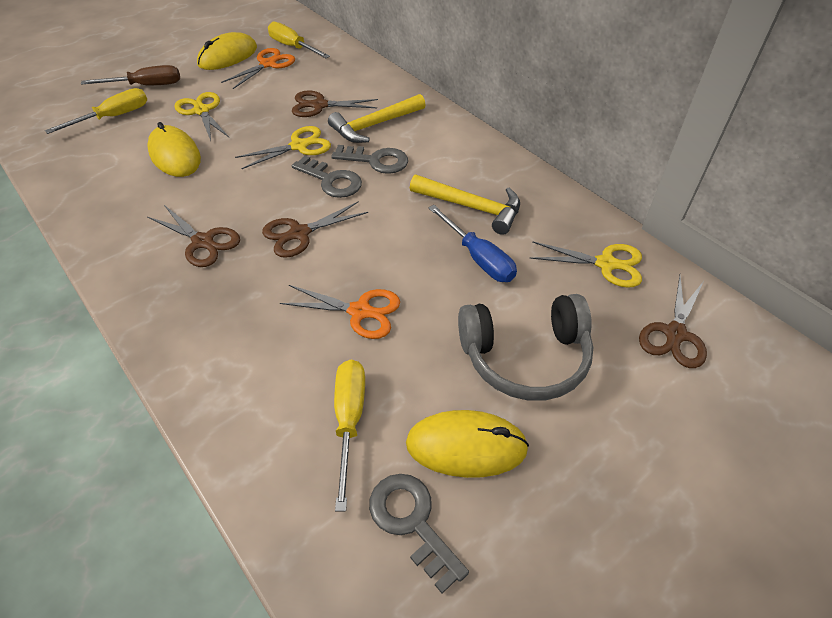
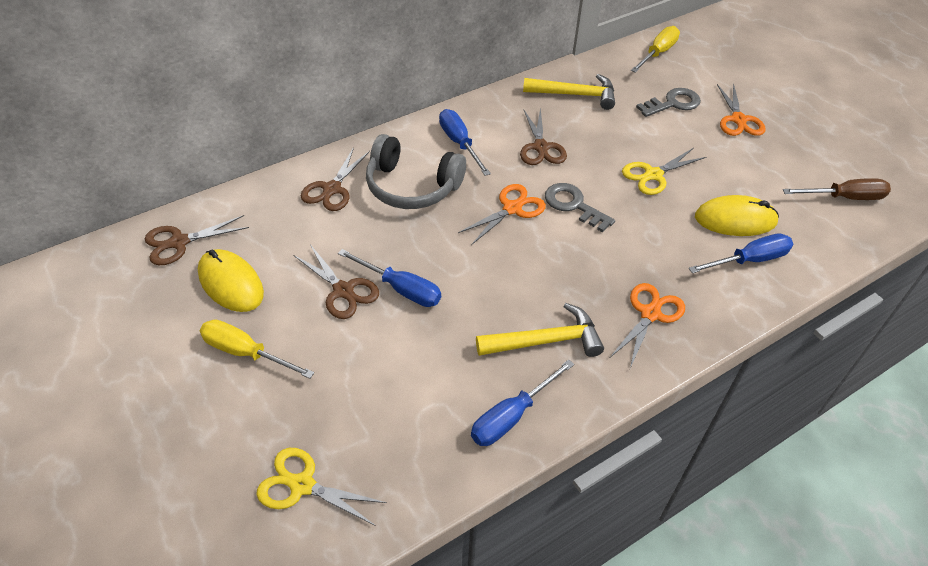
blue screwdriver: 1 -> 4
grey key: 3 -> 2
orange scissors: 2 -> 3
yellow mouse: 3 -> 2
yellow scissors: 3 -> 2
yellow screwdriver: 3 -> 2

